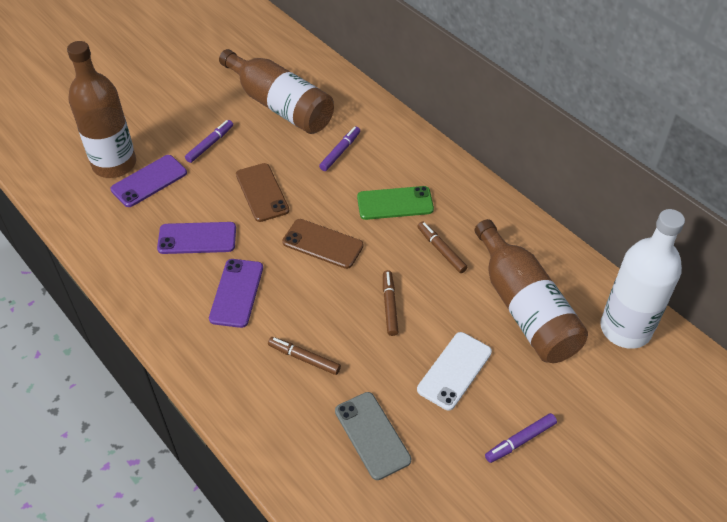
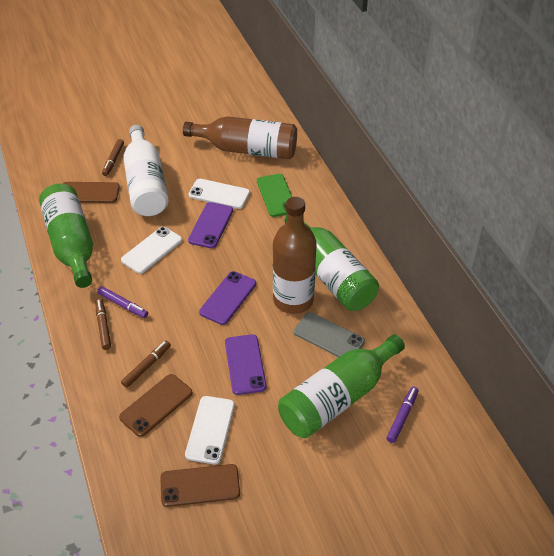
brown bottle: 3 -> 2
brown phone: 2 -> 3
green bottle: 0 -> 3
purple marker: 3 -> 2
white phone: 1 -> 3

